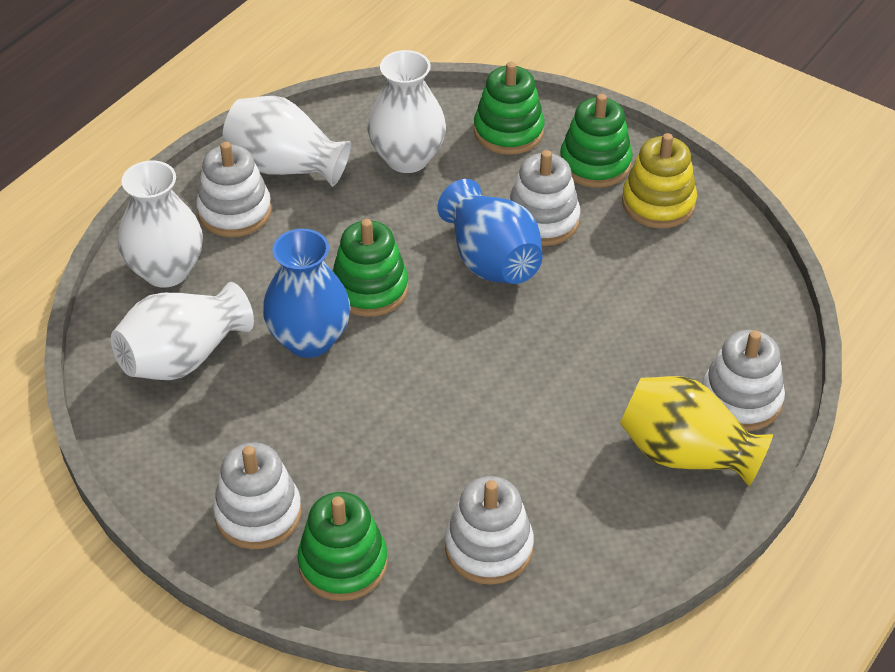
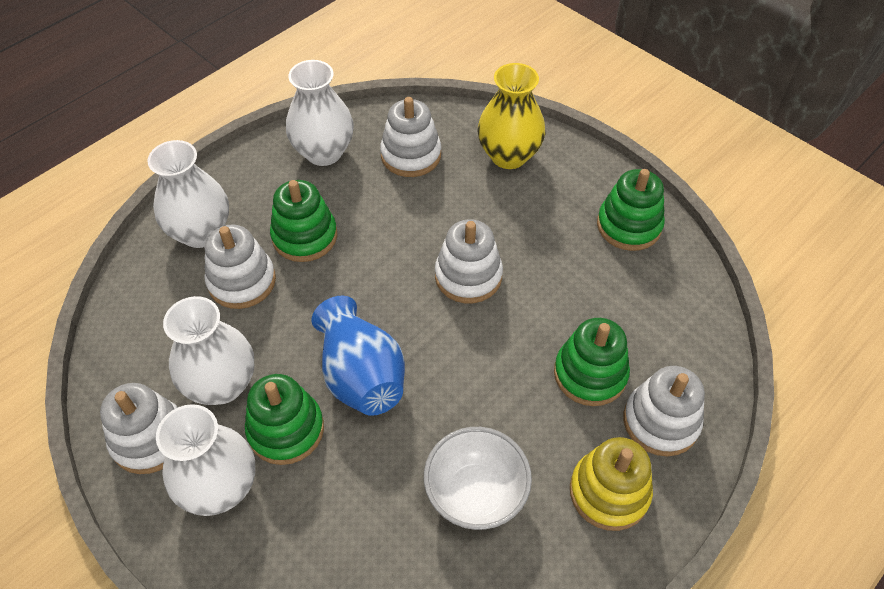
blue vase: 2 -> 1
white bowl: 0 -> 1

